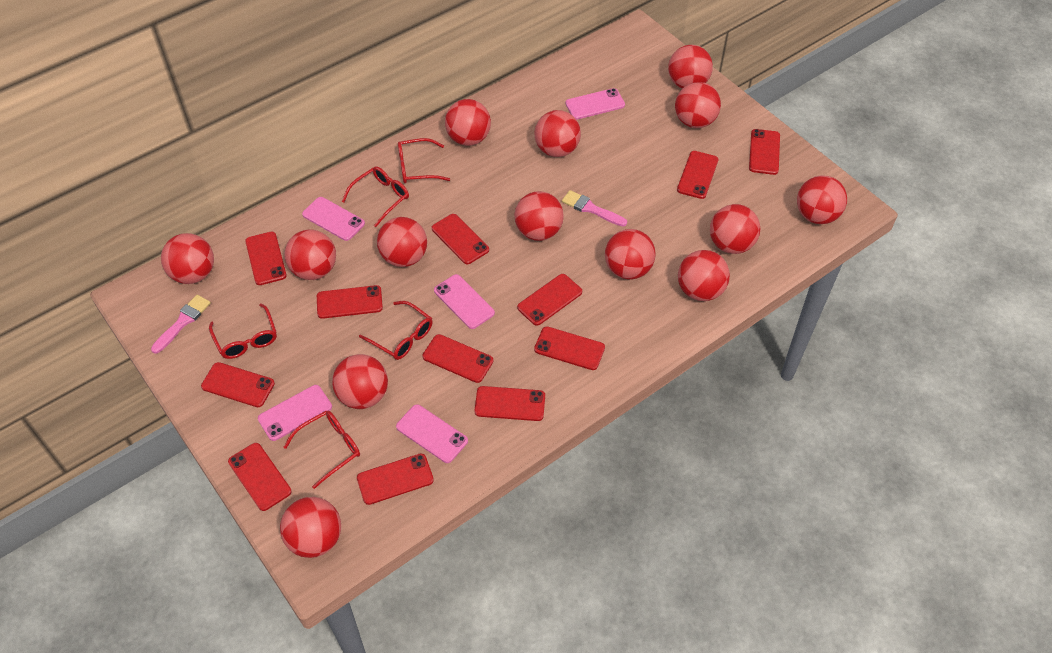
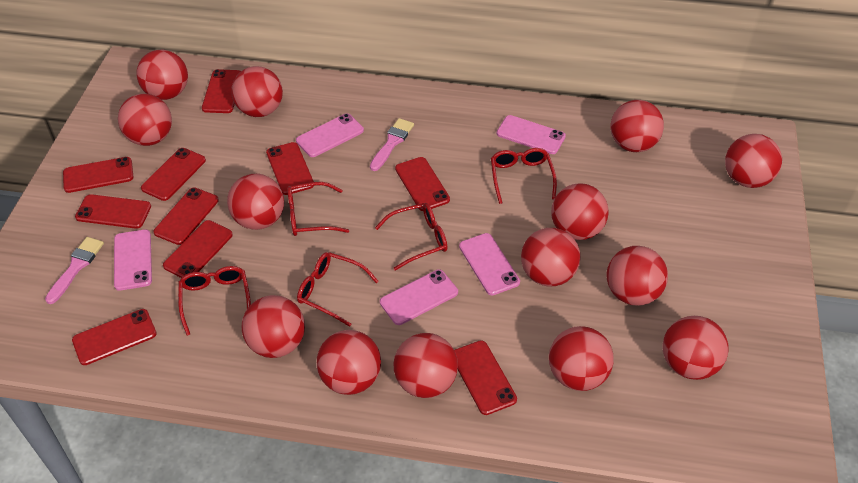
red phone: 12 -> 10

